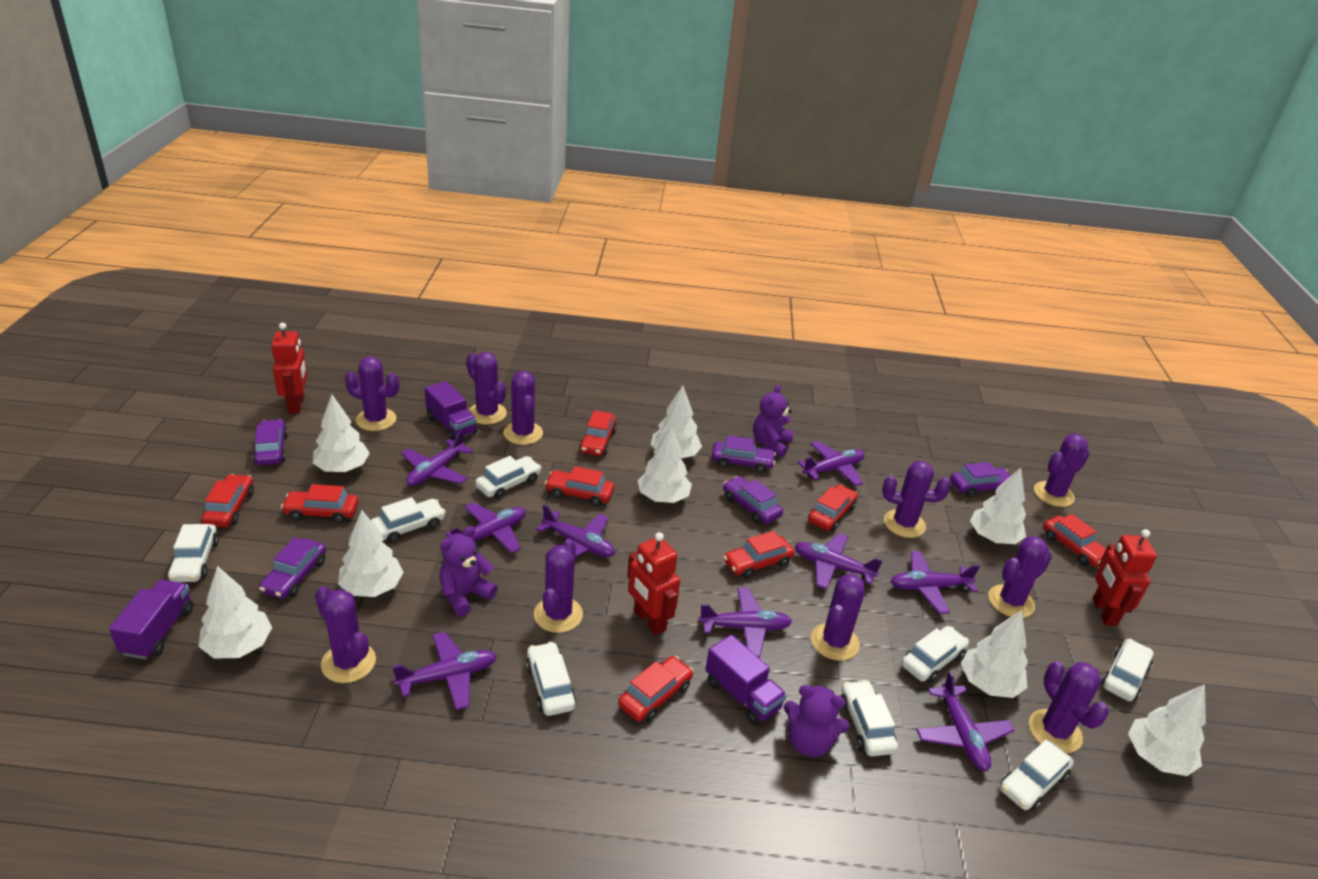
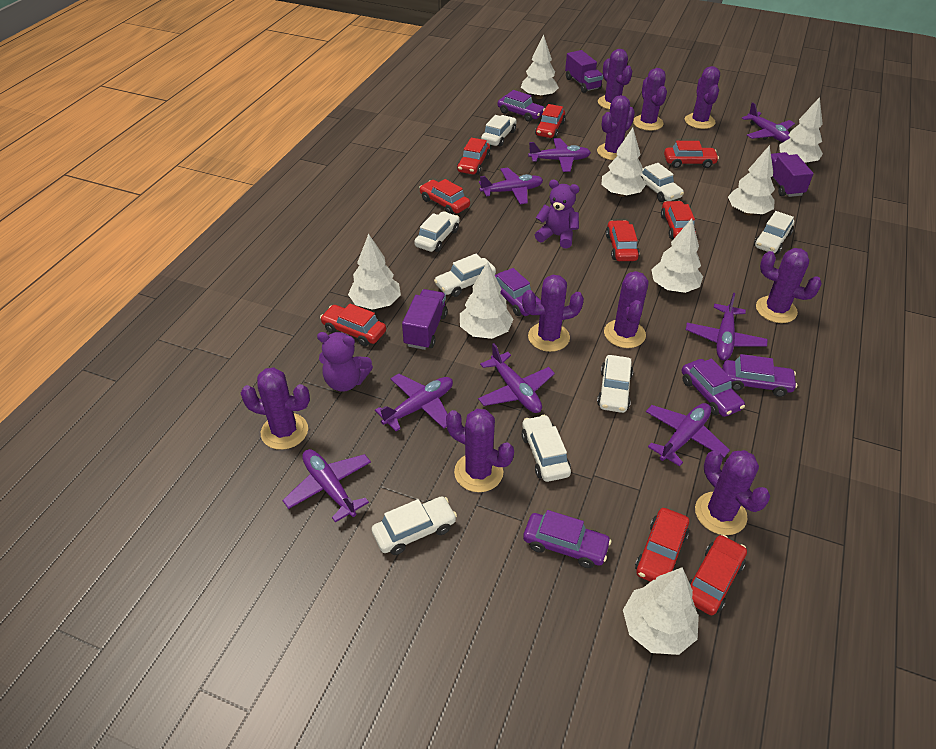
purple plane: 9 -> 8
purple teddy bear: 3 -> 2
red car: 8 -> 9
red robot: 3 -> 0

